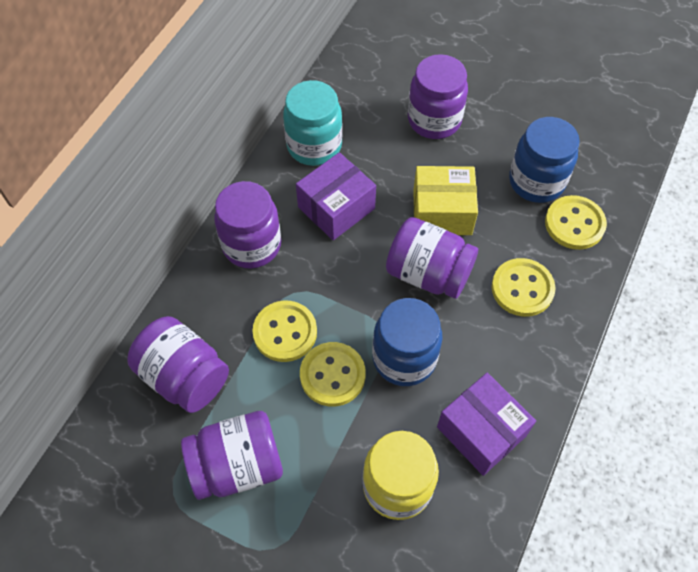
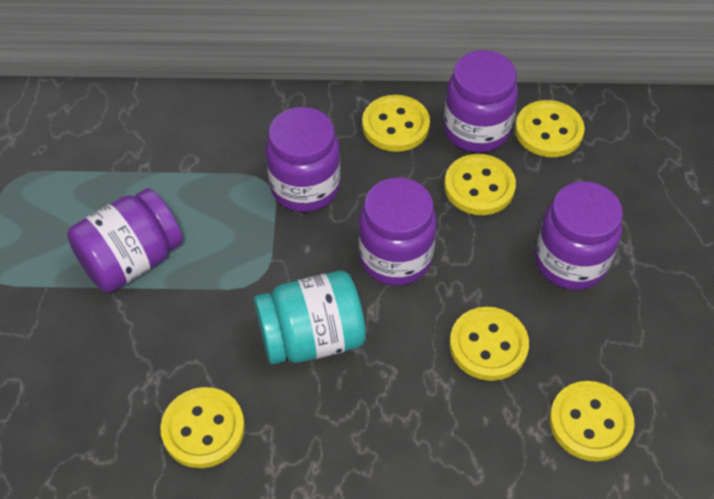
blue jar: 2 -> 0
purple box: 2 -> 0
yellow box: 1 -> 0
yellow button: 4 -> 6
yellow jar: 1 -> 0

